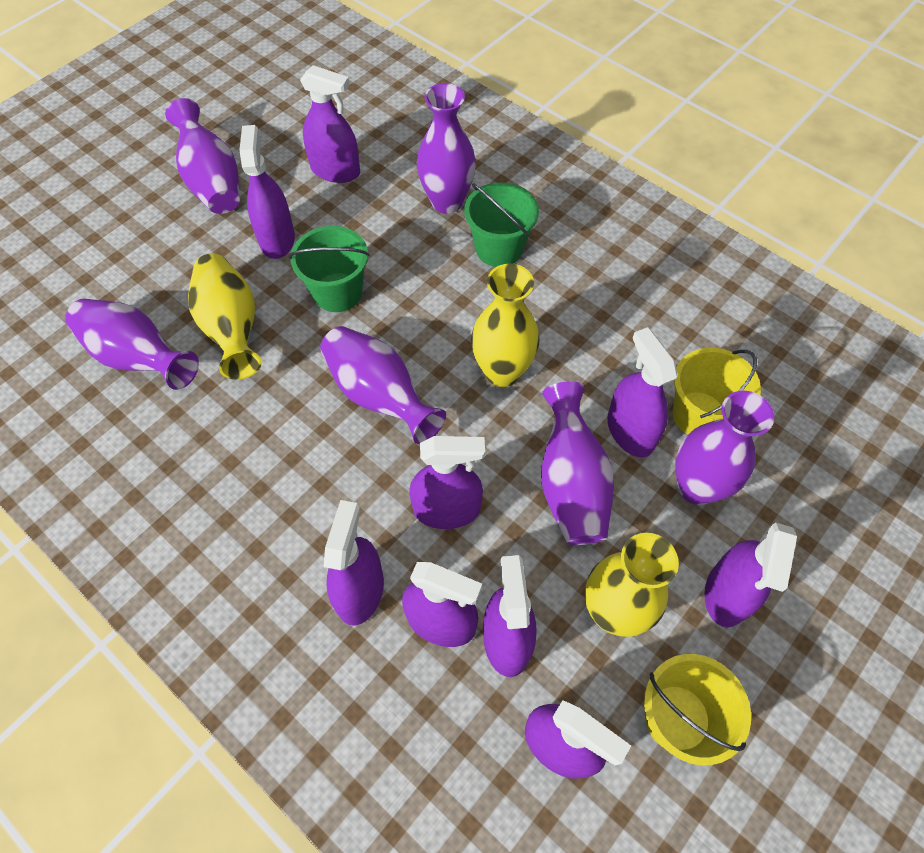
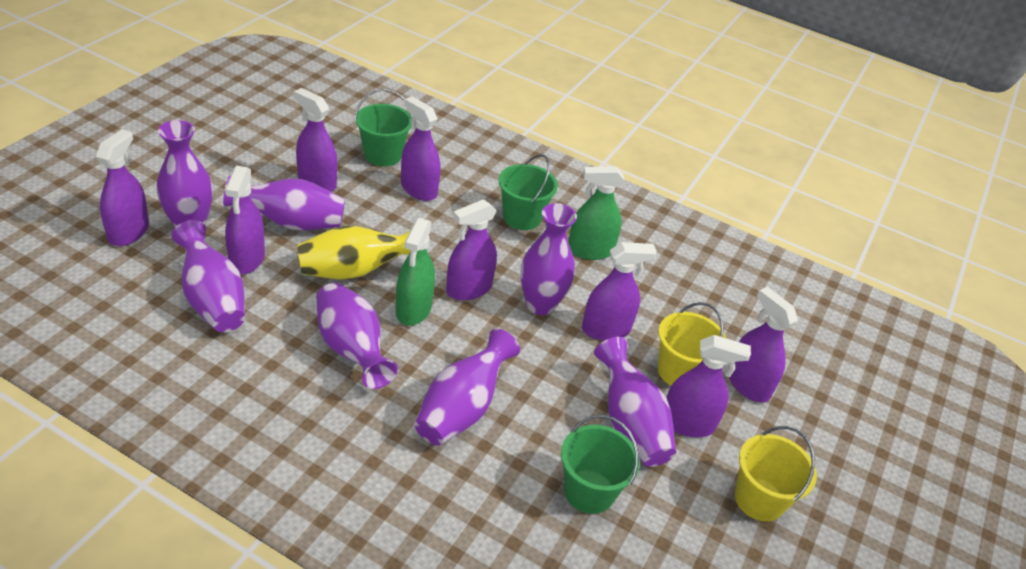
green bucket: 2 -> 3
green spray bottle: 0 -> 2
purple spray bottle: 9 -> 8
purple vase: 6 -> 7
yellow vase: 3 -> 1

